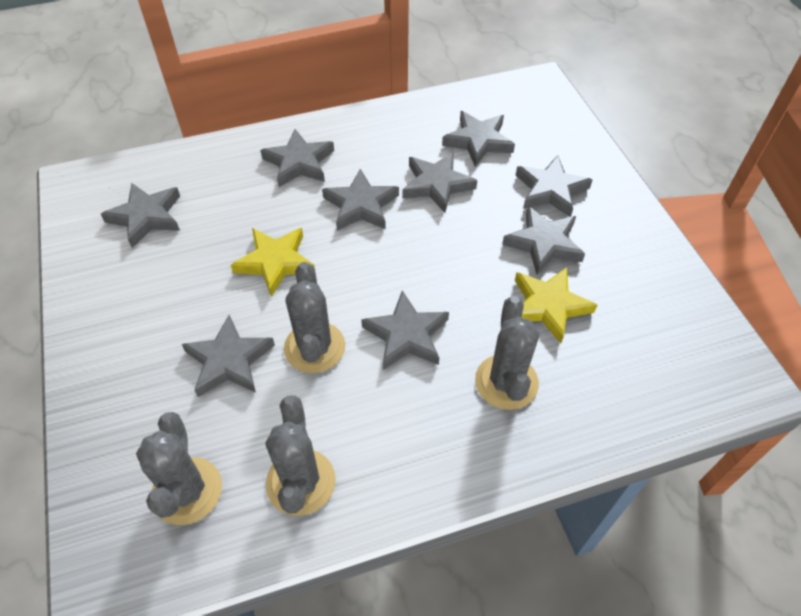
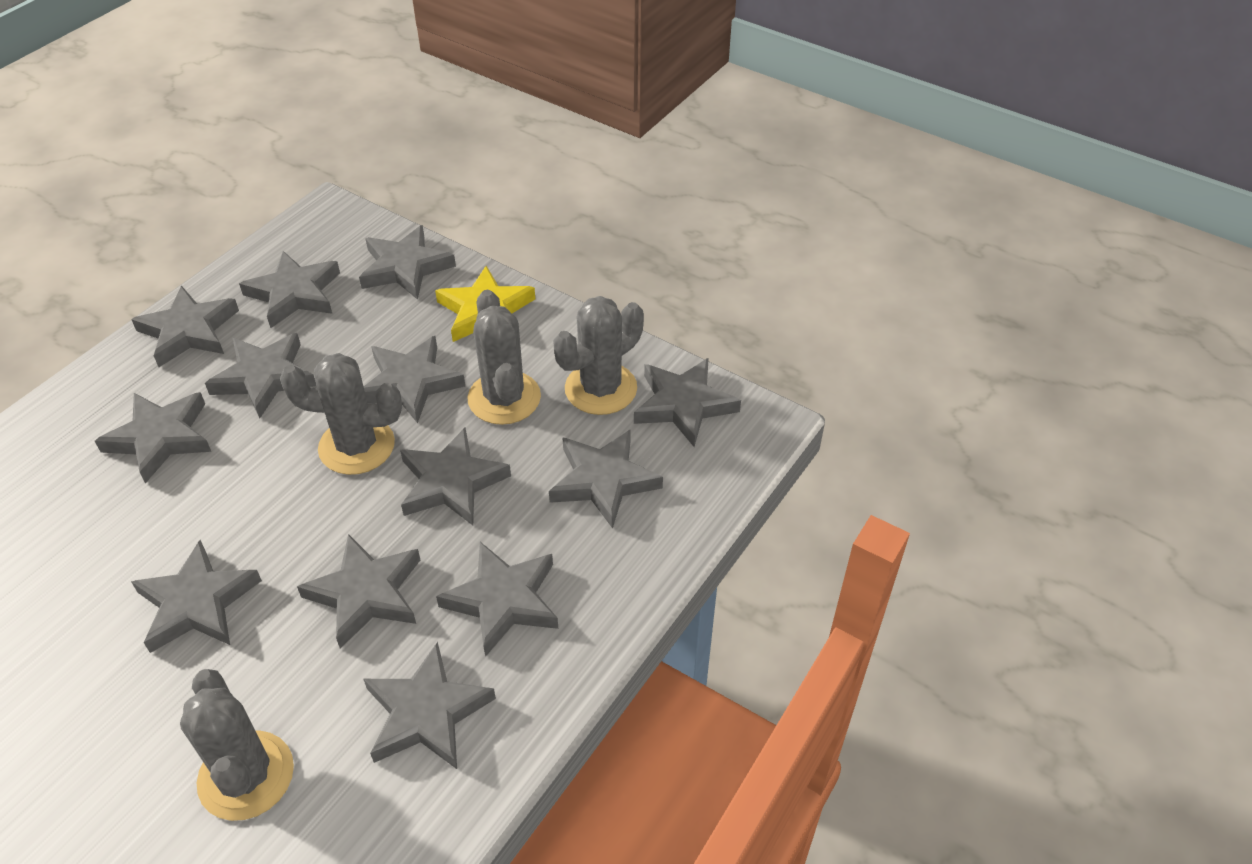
grey star: 9 -> 13
yellow star: 2 -> 1

